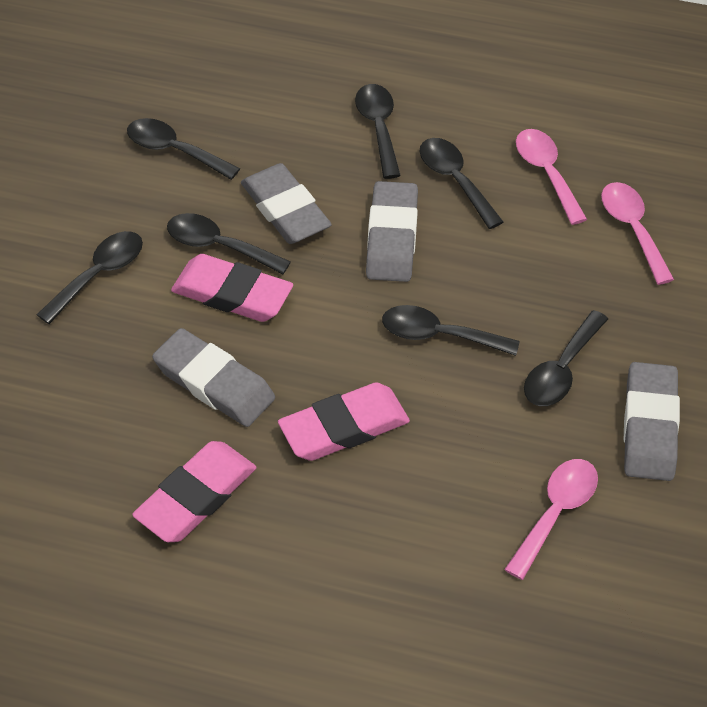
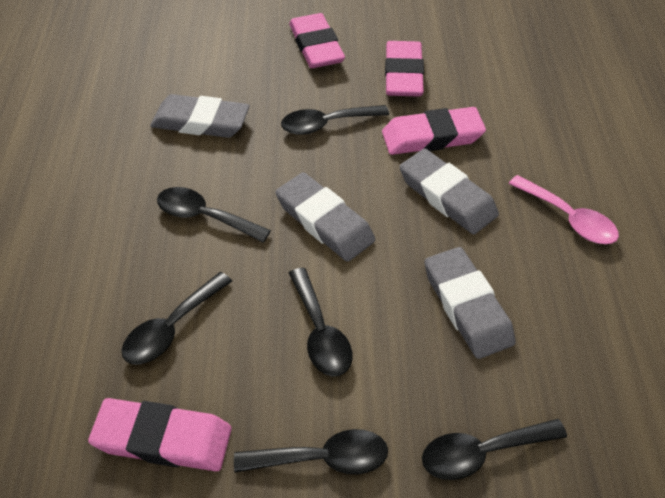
black spoon: 7 -> 6
pink eraser: 3 -> 4
pink spoon: 3 -> 1

